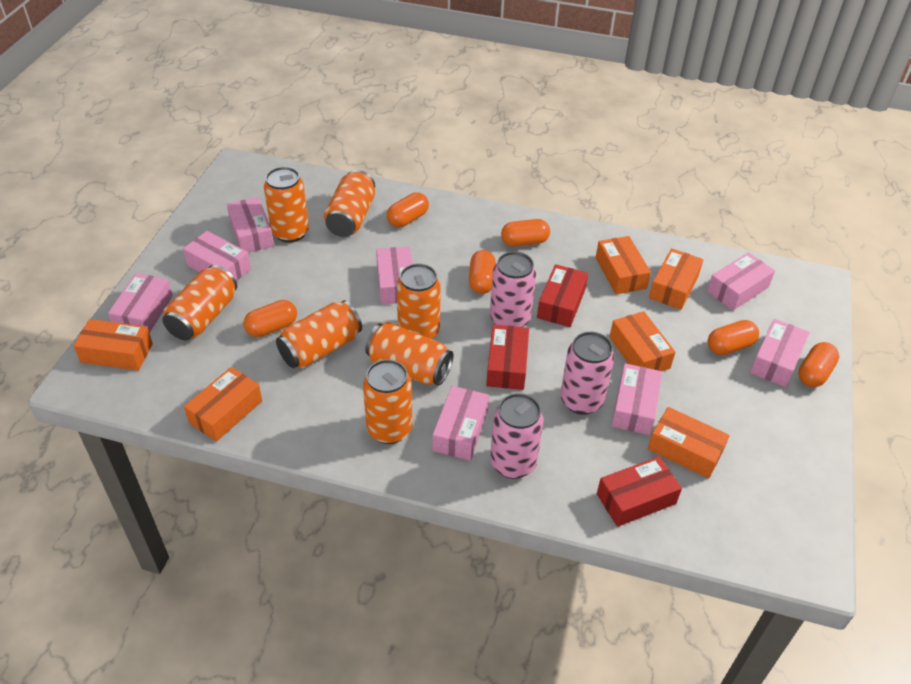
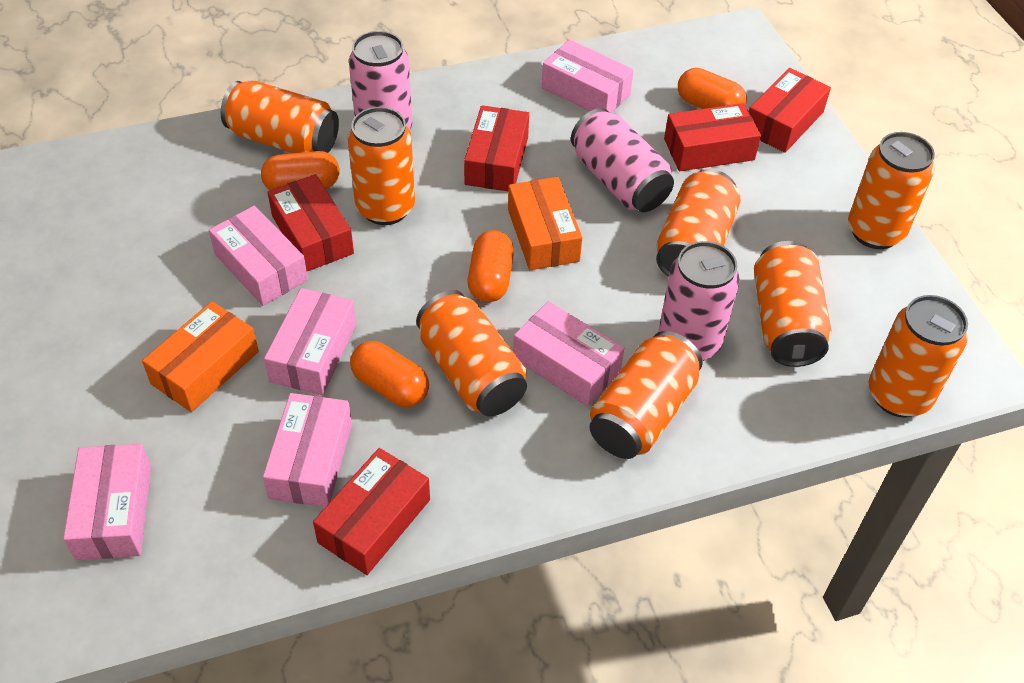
orange box: 6 -> 2
orange can: 7 -> 8
orange capsule: 6 -> 4
pink box: 8 -> 6
red box: 3 -> 5

